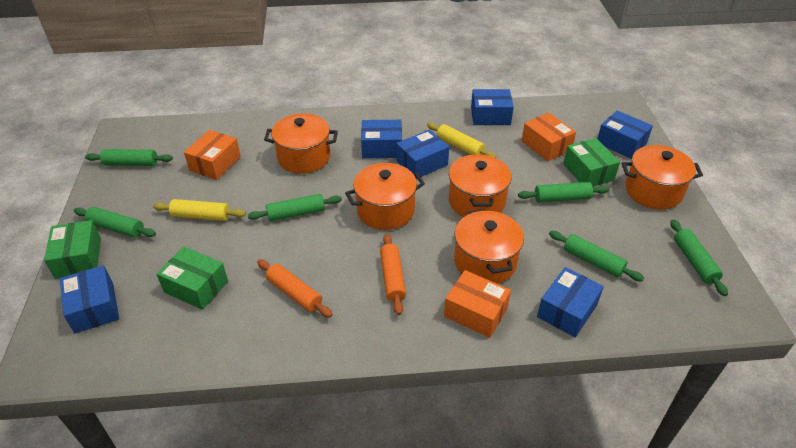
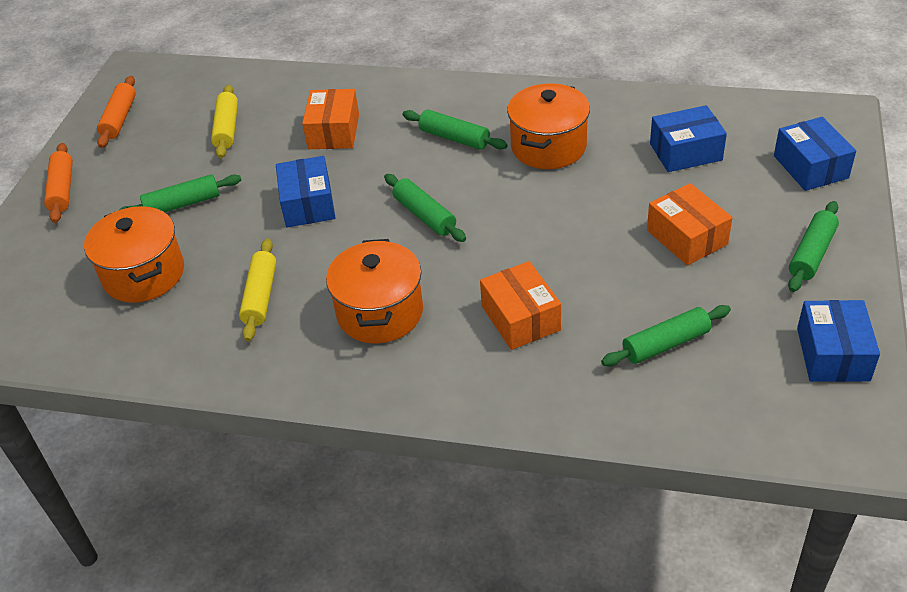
blue box: 6 -> 4
green box: 3 -> 0
green rolling pin: 6 -> 5
orange pot: 5 -> 3

